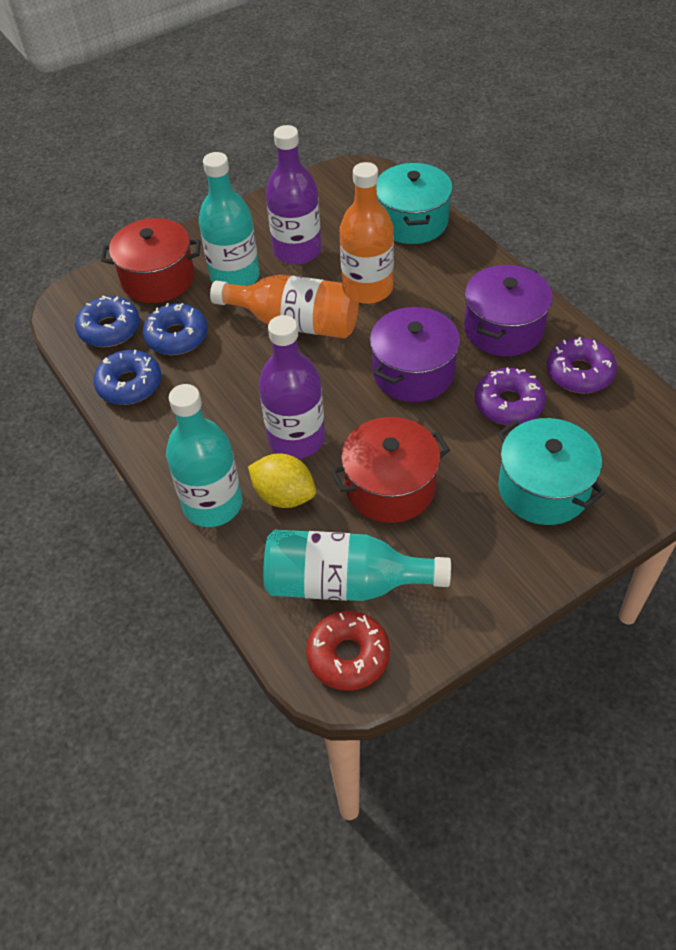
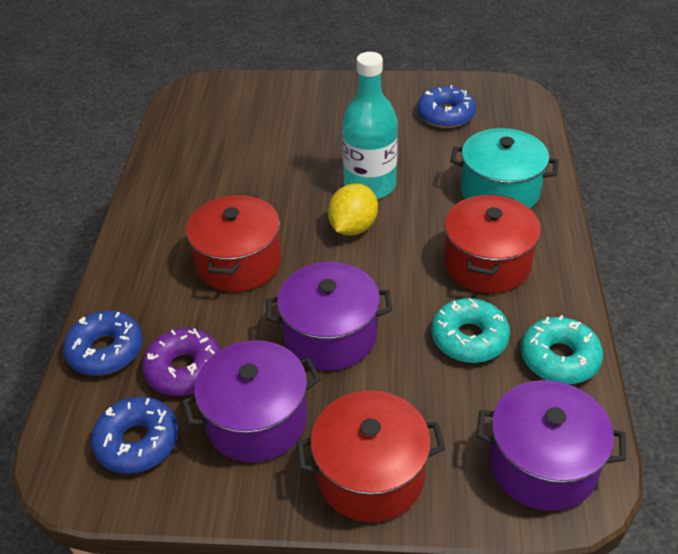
orange bottle: 2 -> 0
purple bottle: 2 -> 0
purple donut: 2 -> 1
purple pot: 2 -> 3
red donut: 1 -> 0
red pot: 2 -> 3
turquoise bottle: 3 -> 1
turquoise donut: 0 -> 2
turquoise pot: 2 -> 1

